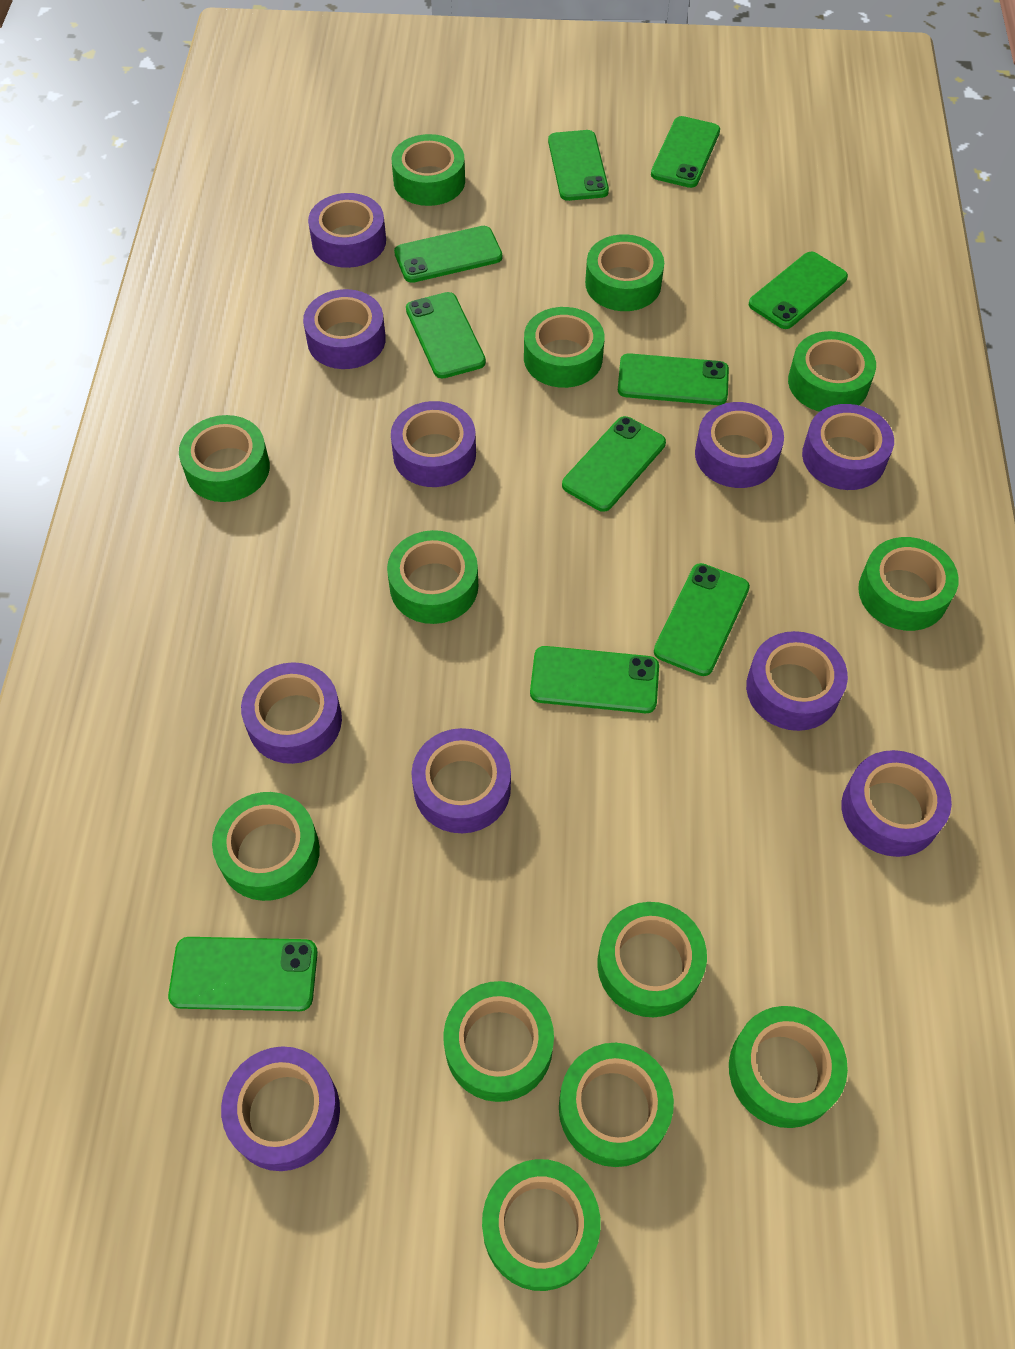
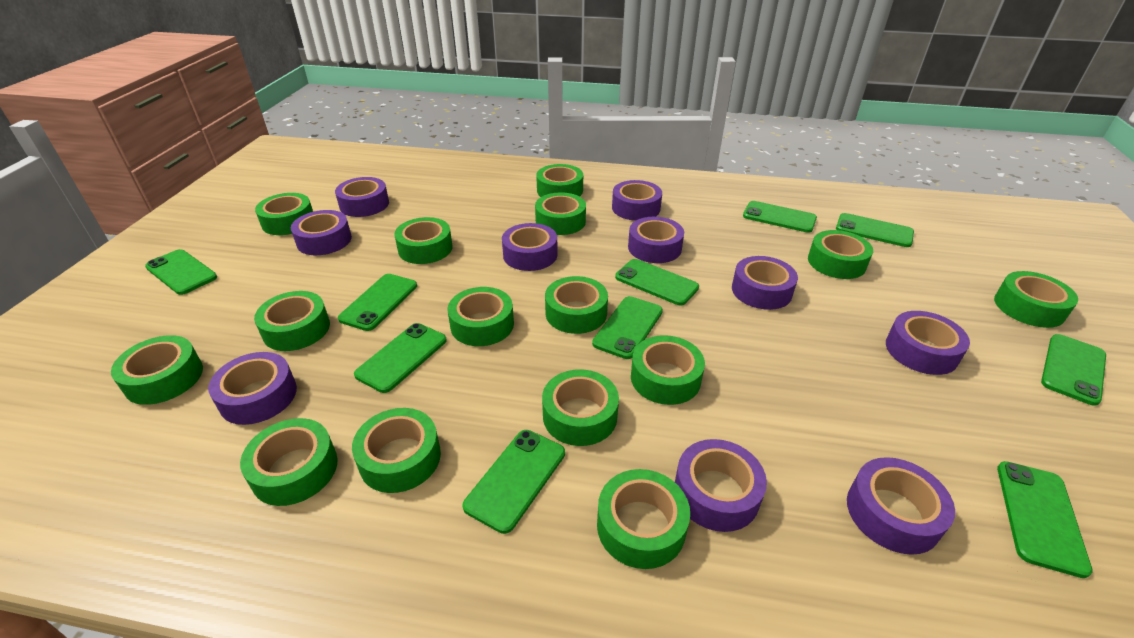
green tape: 13 -> 15

